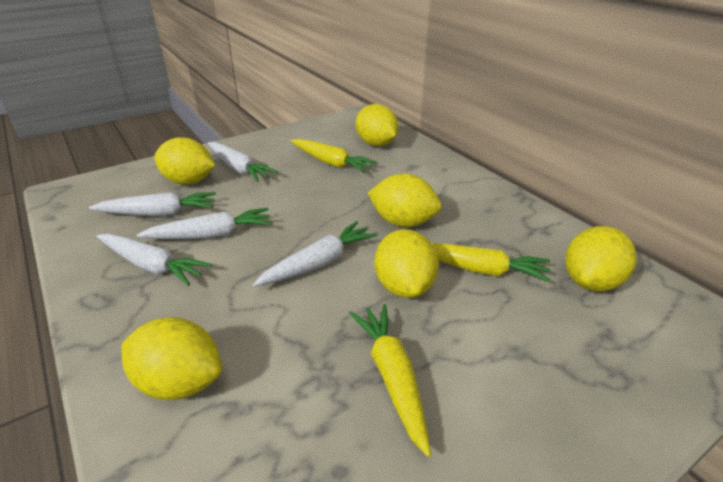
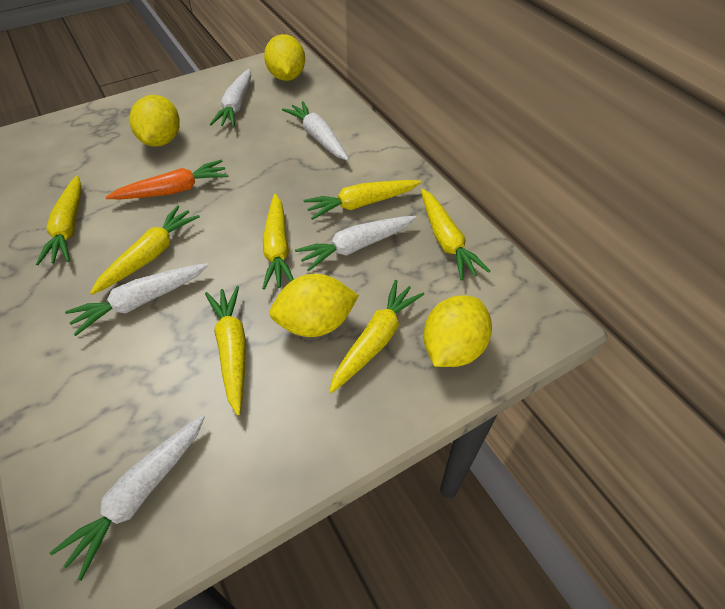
orange carrot: 0 -> 1
yellow carrot: 3 -> 7
yellow lemon: 6 -> 4

